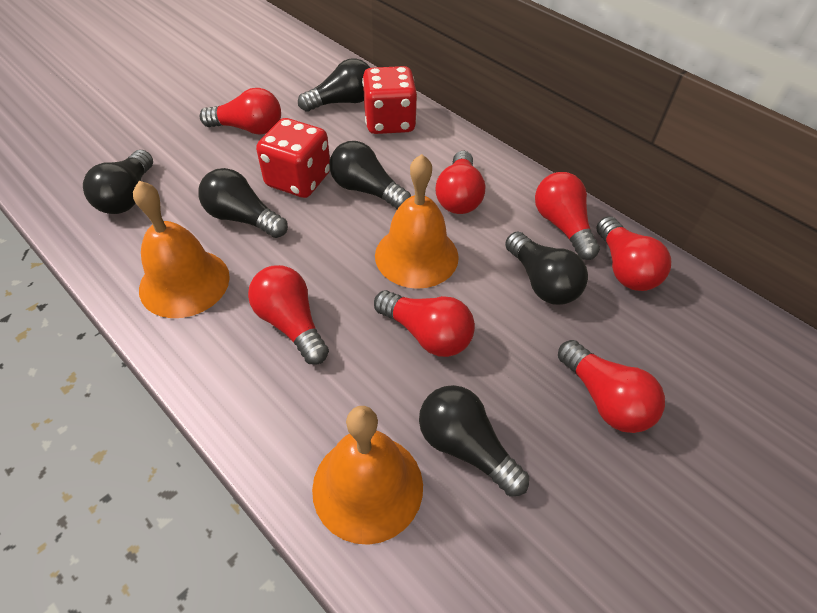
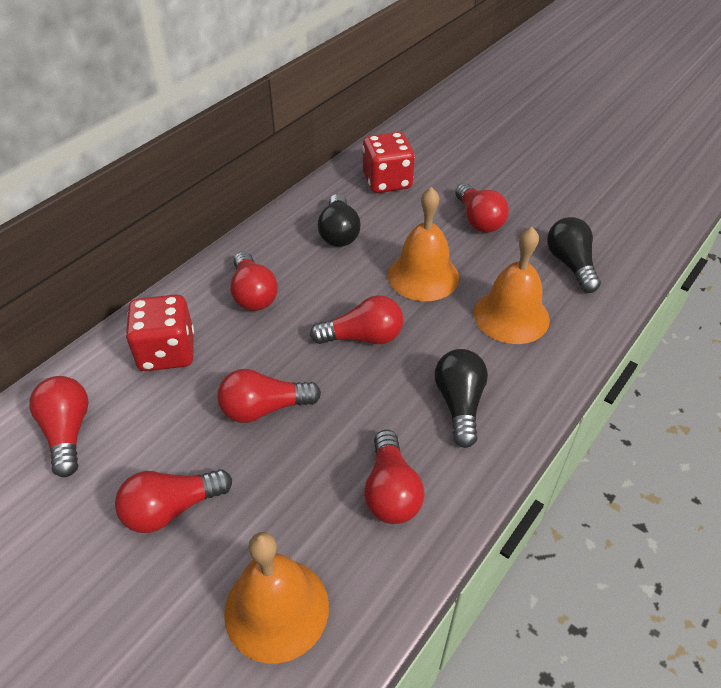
black light bulb: 6 -> 3

